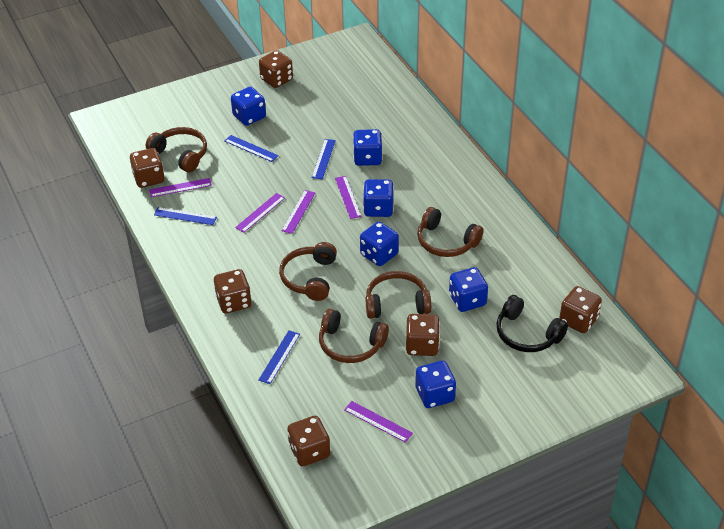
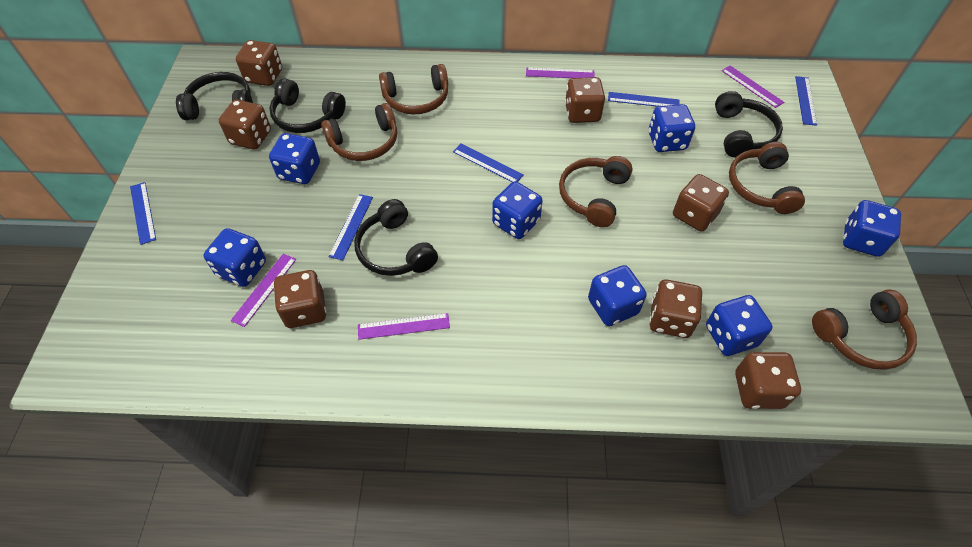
black headphones: 1 -> 4
blue dice: 6 -> 7
blue ruler: 4 -> 5
brown dice: 6 -> 7
purple ruler: 5 -> 4

